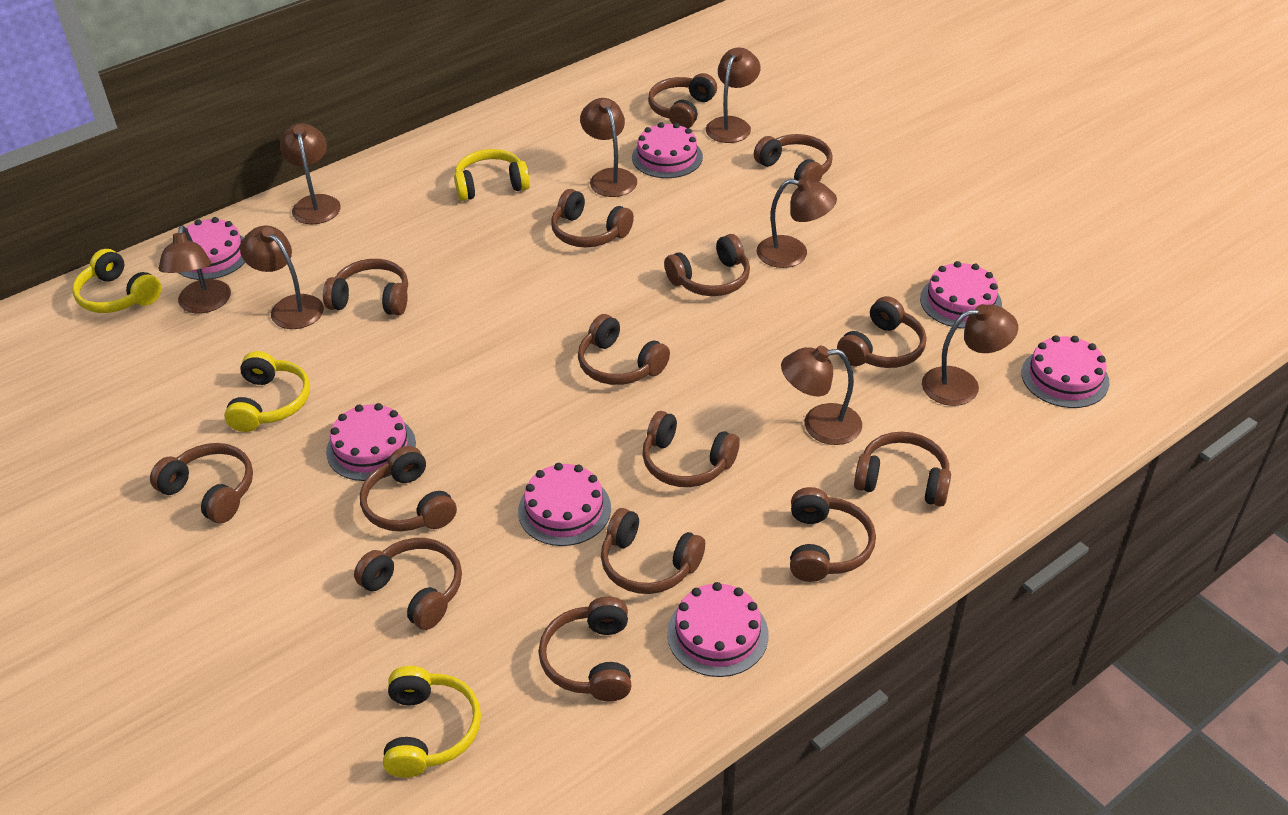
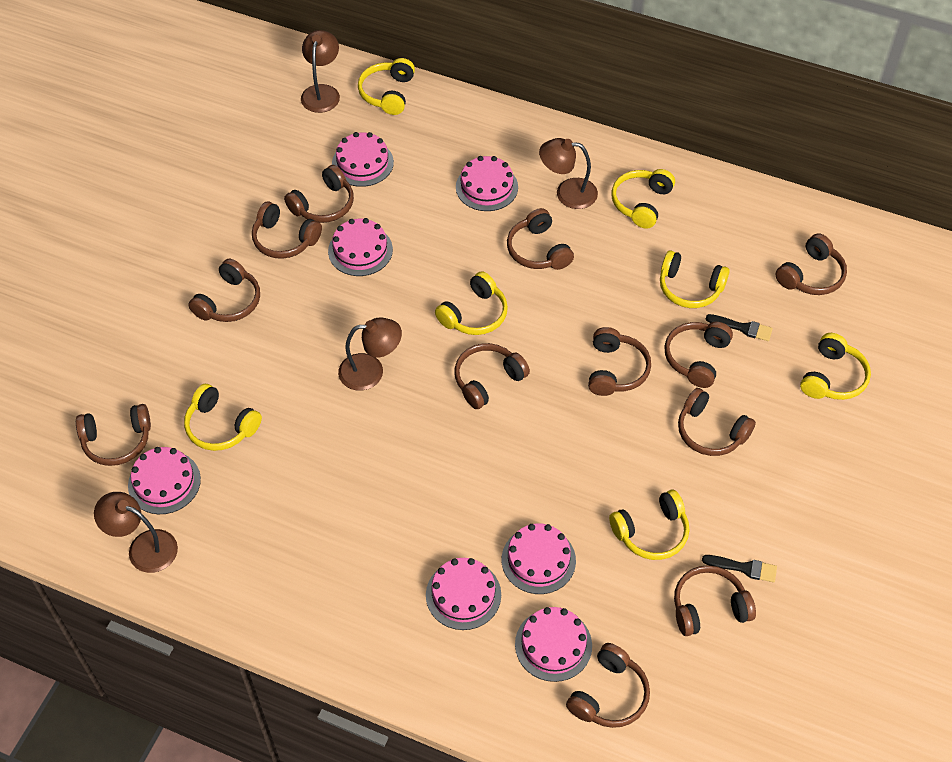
black brush: 0 -> 2
brown headphones: 15 -> 12
brown lamp: 8 -> 4
yellow headphones: 4 -> 7

